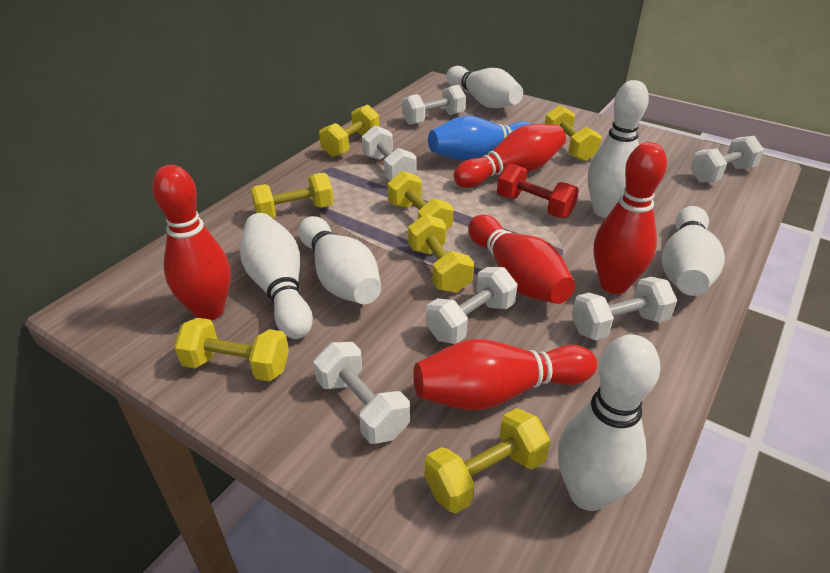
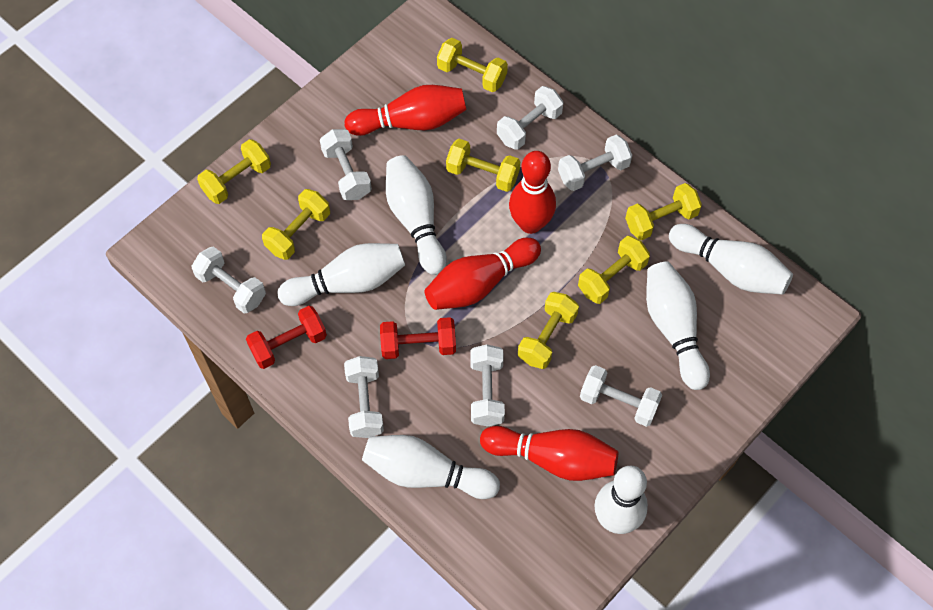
blue bowling pin: 1 -> 0
red bowling pin: 5 -> 4
red dumbbell: 1 -> 2
white dumbbell: 6 -> 7

